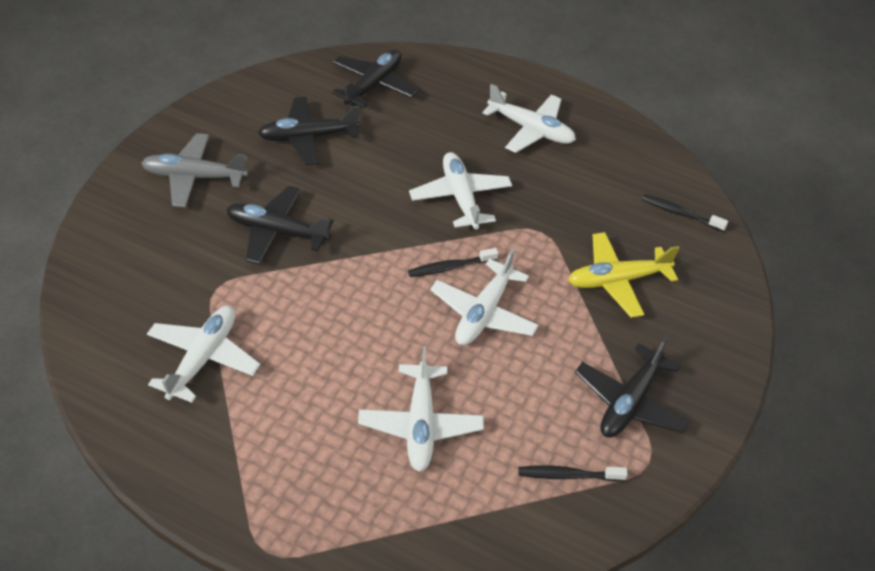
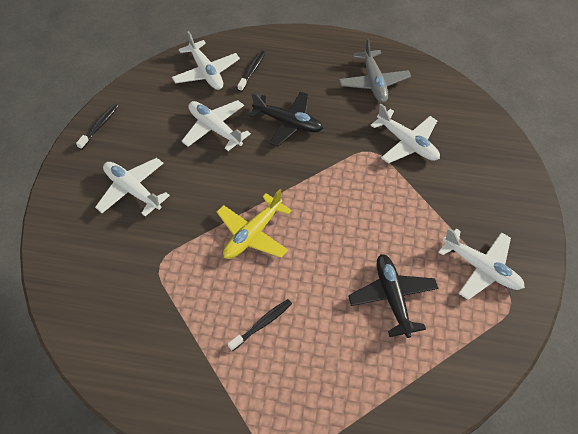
black plane: 4 -> 2

